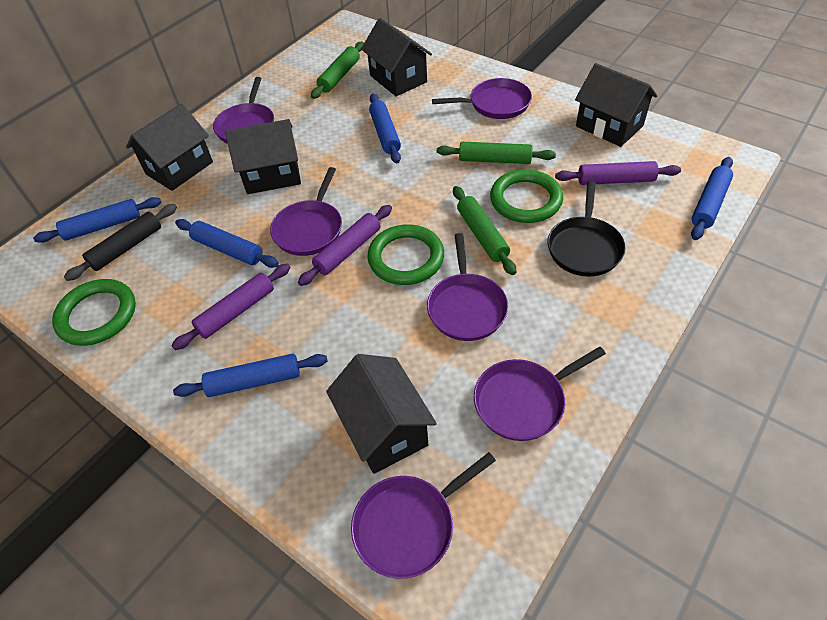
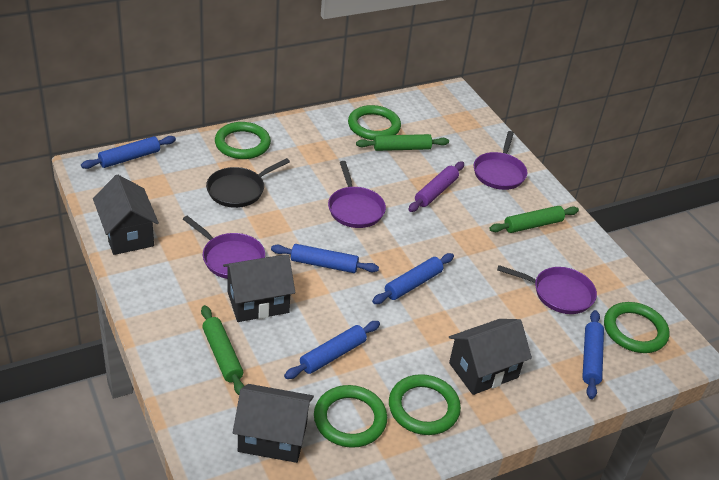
black house: 5 -> 4
black rolling pin: 1 -> 0
green ring: 3 -> 5
purple pan: 6 -> 4
purple rolling pin: 3 -> 1

